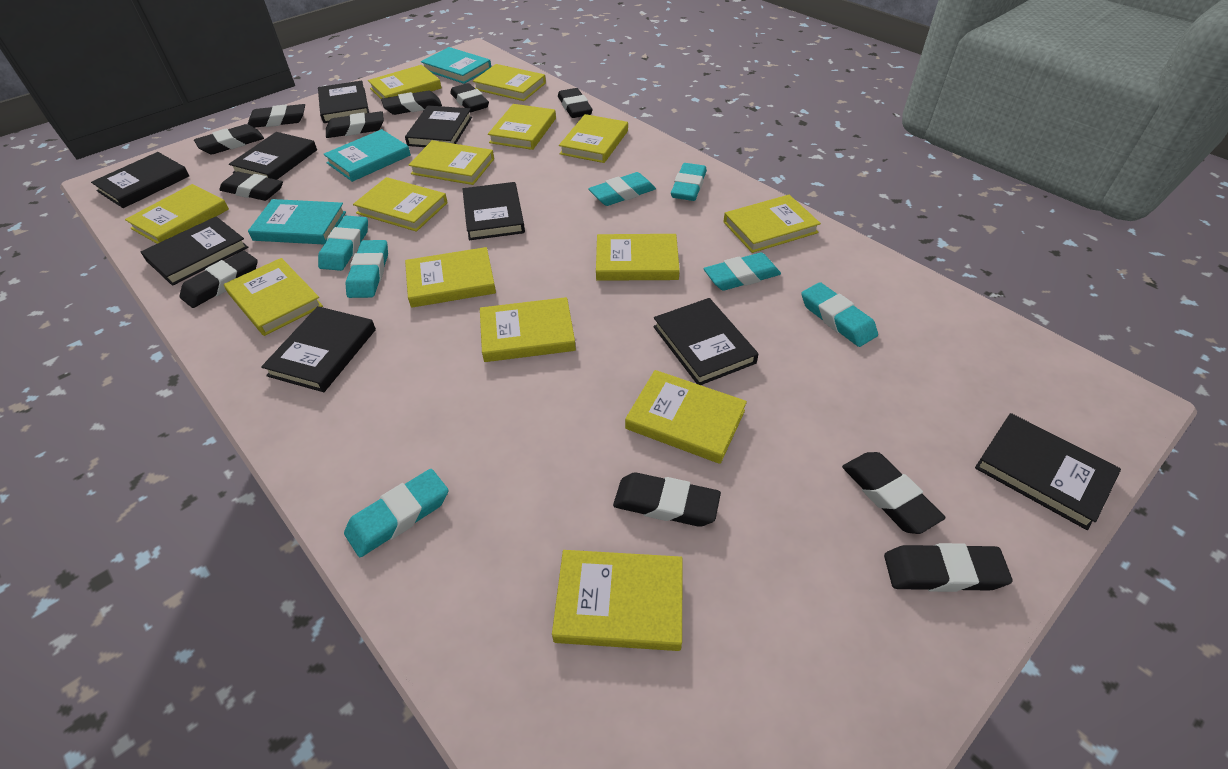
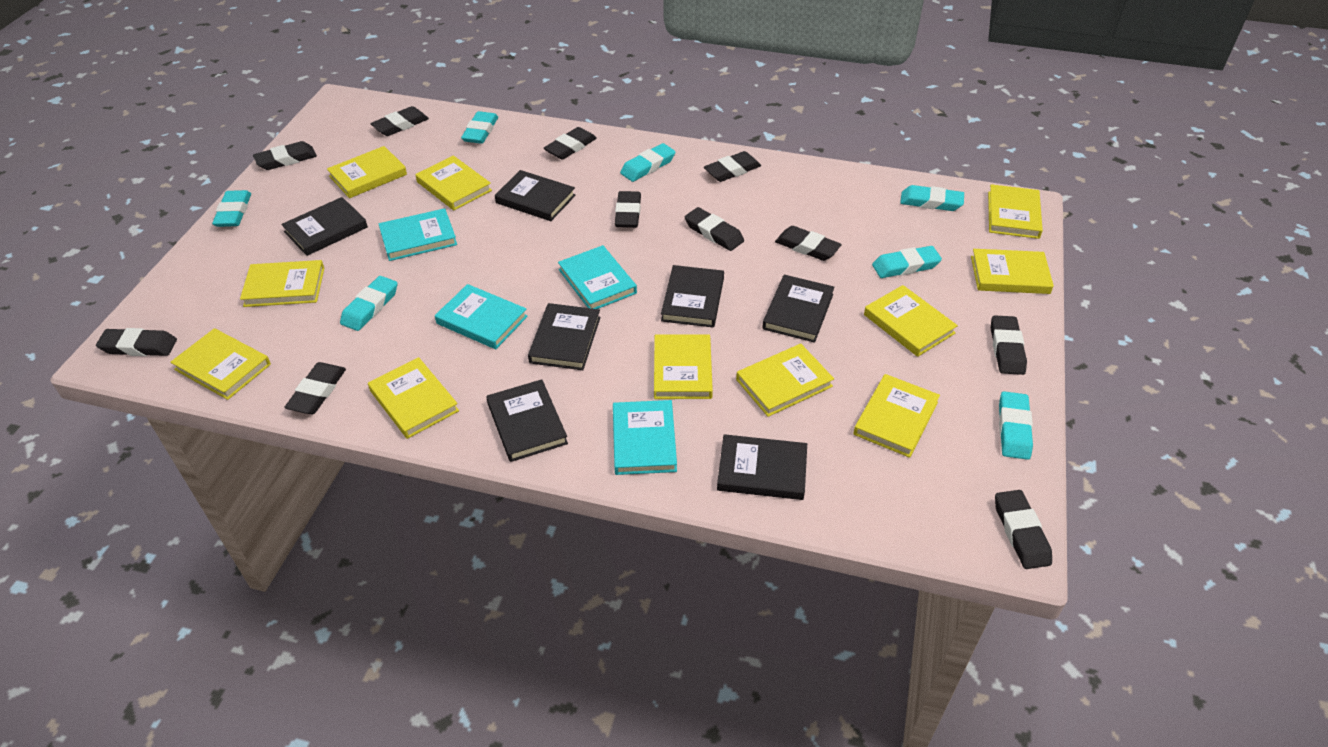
black book: 9 -> 7
turquoise book: 3 -> 4
yellow book: 14 -> 11

